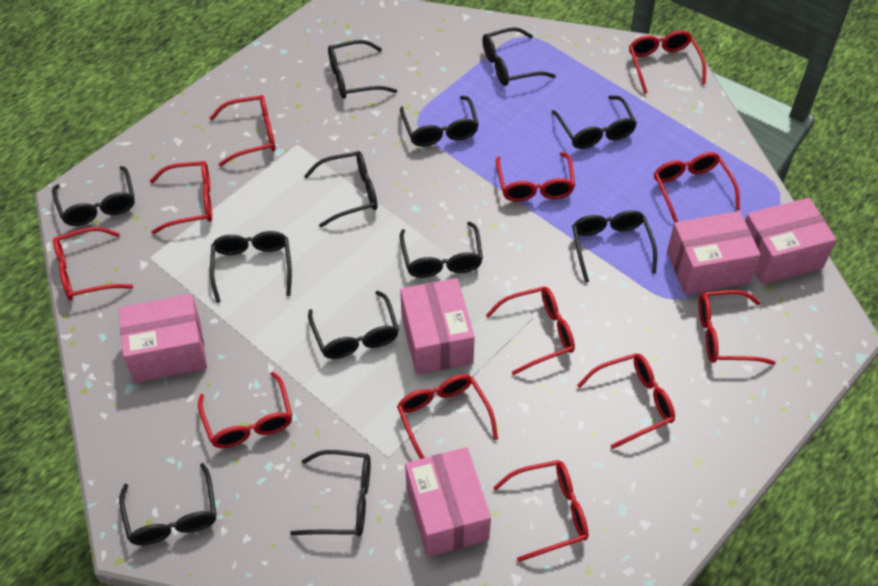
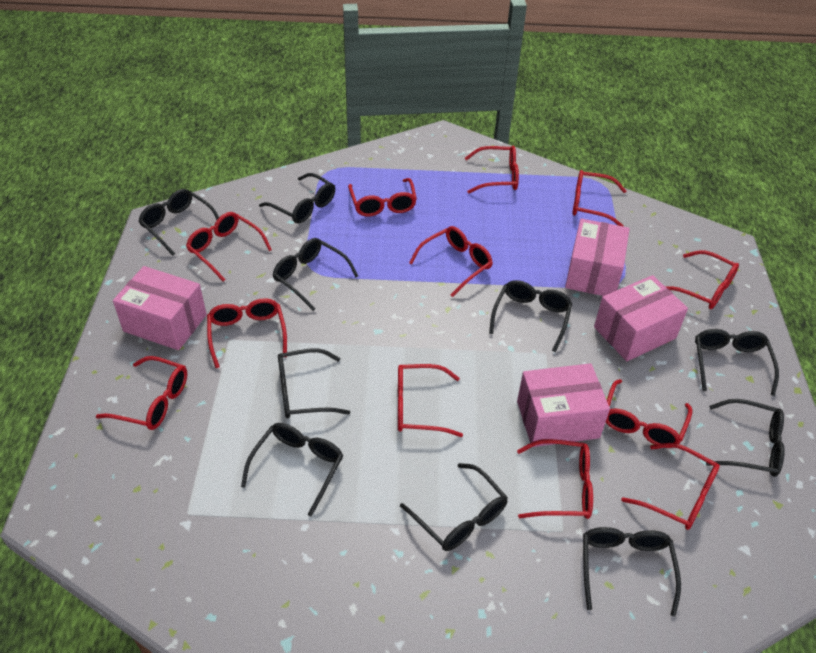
black glasses: 12 -> 10
pink box: 5 -> 4

